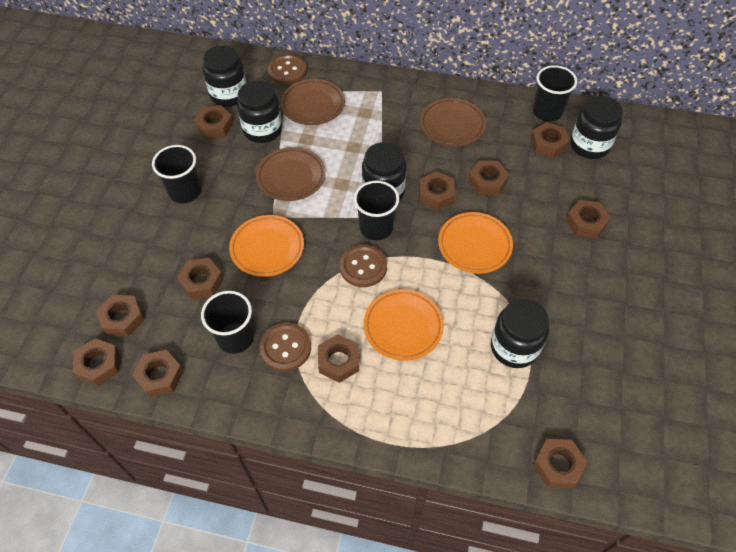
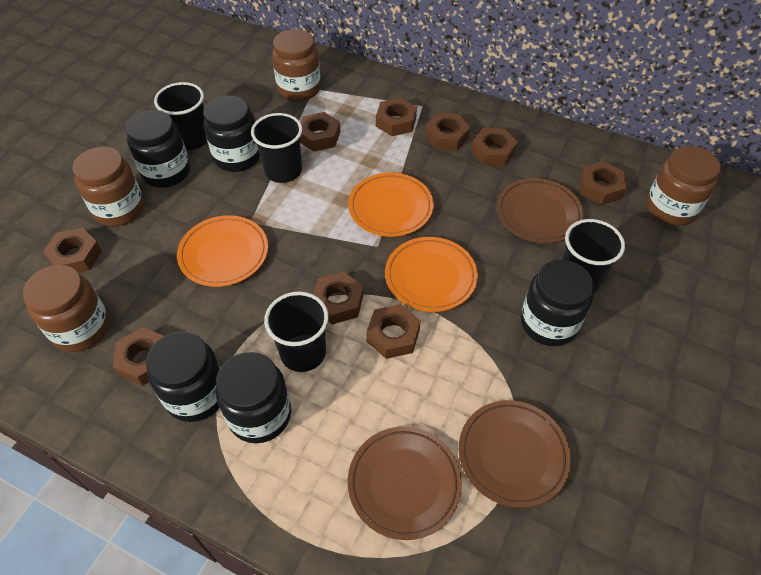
brown button: 3 -> 0
brown jar: 0 -> 4
brown nut: 11 -> 9

